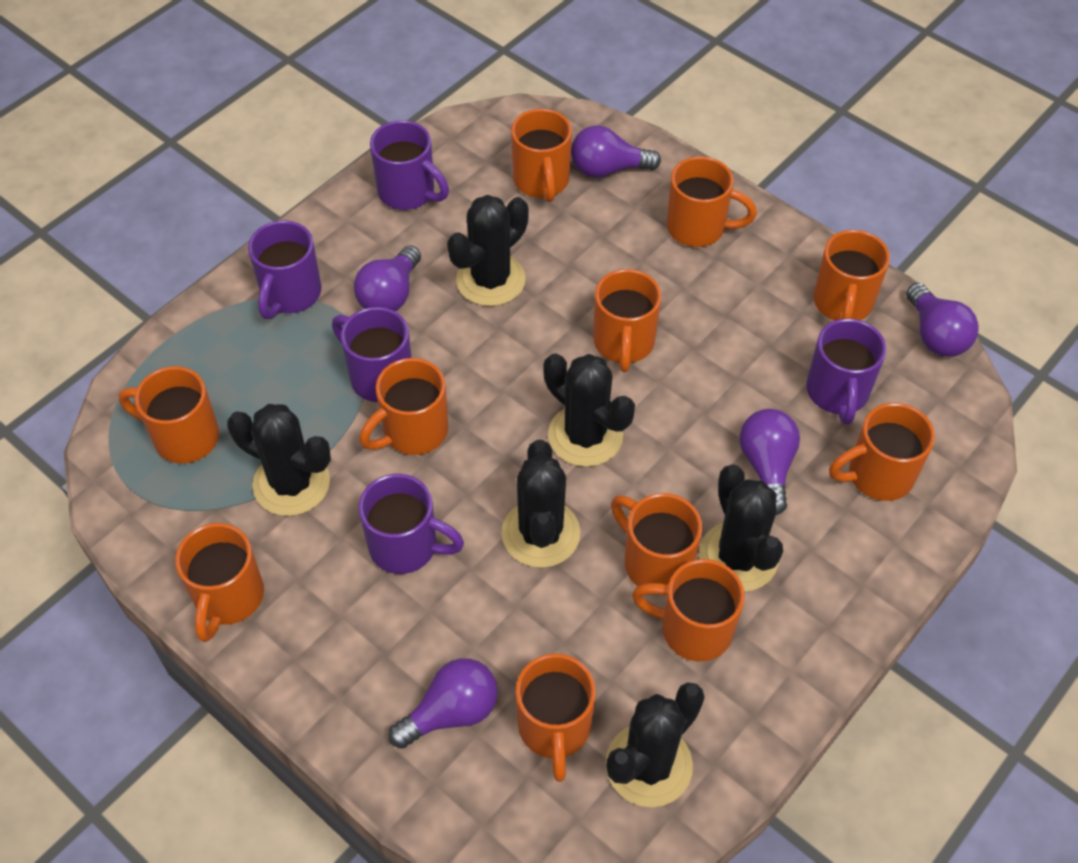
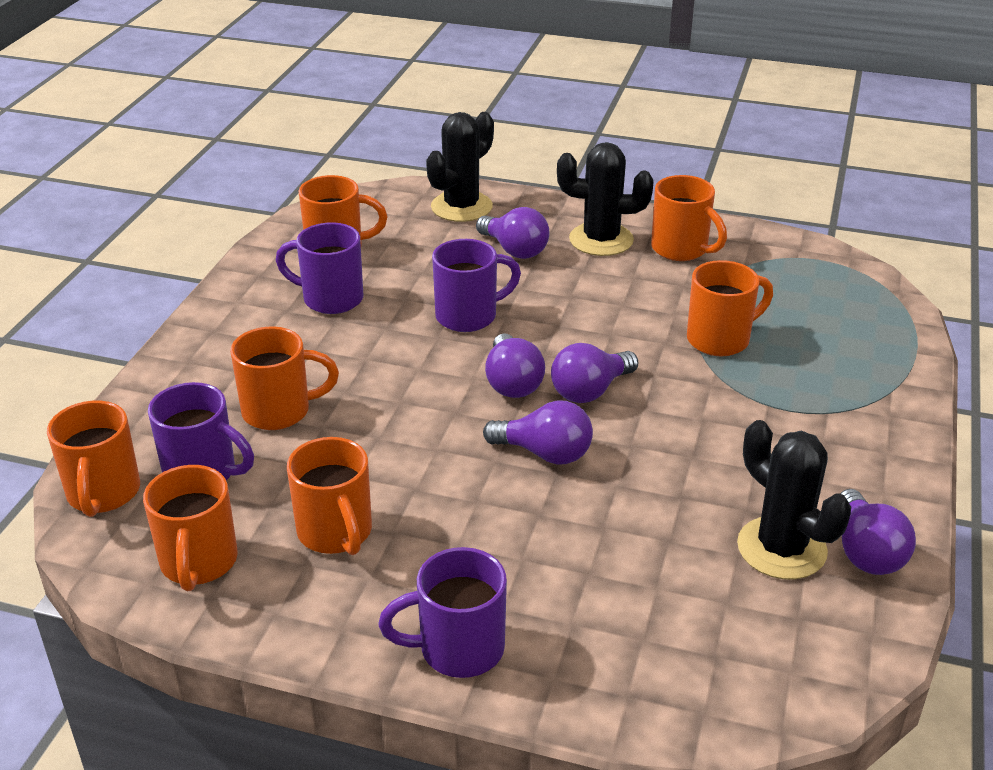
black cactus: 6 -> 3
orange mug: 11 -> 7
purple mug: 5 -> 4

